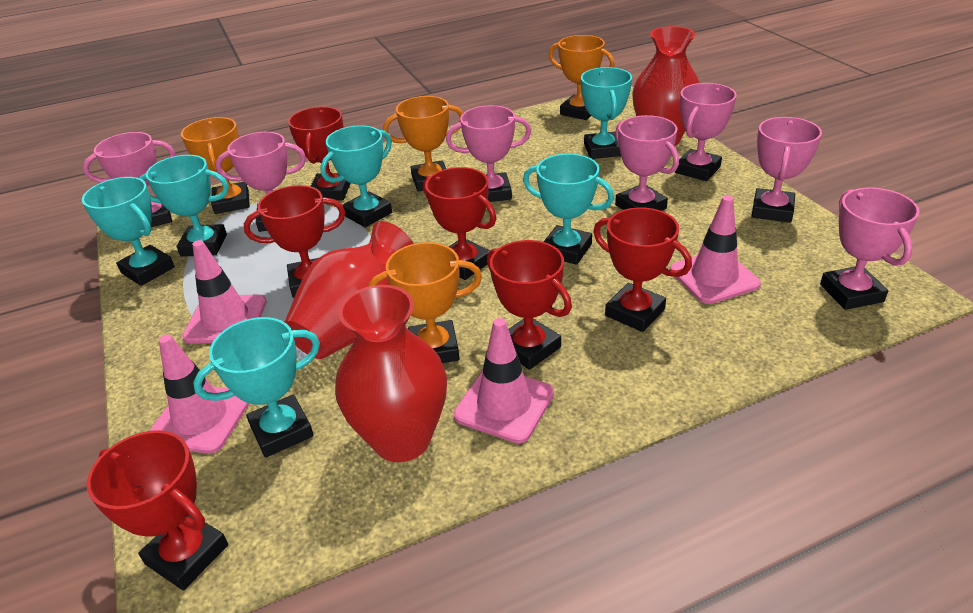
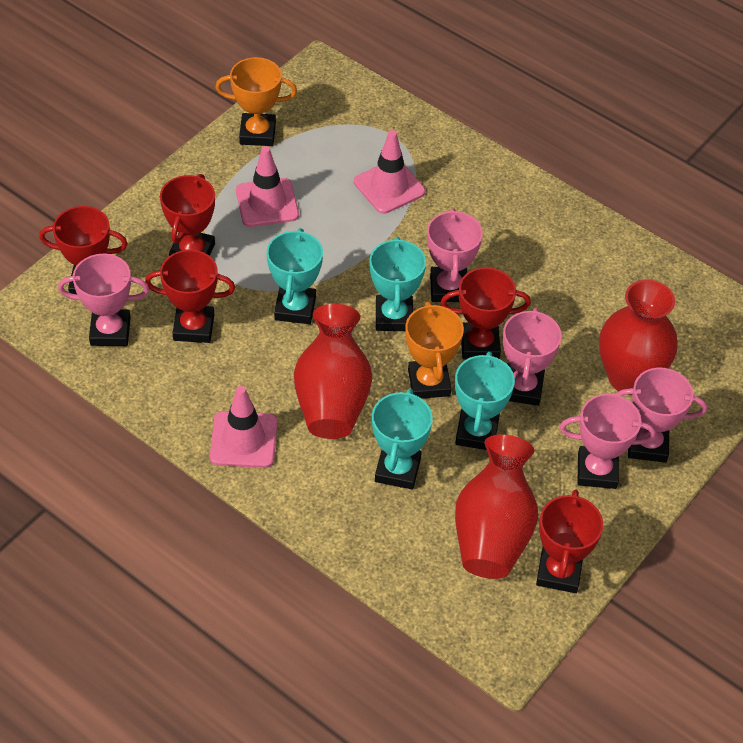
orange trophy: 4 -> 2
pink traffic cone: 4 -> 3
pink trophy: 7 -> 5
red trophy: 6 -> 5
turquoise trophy: 6 -> 4

